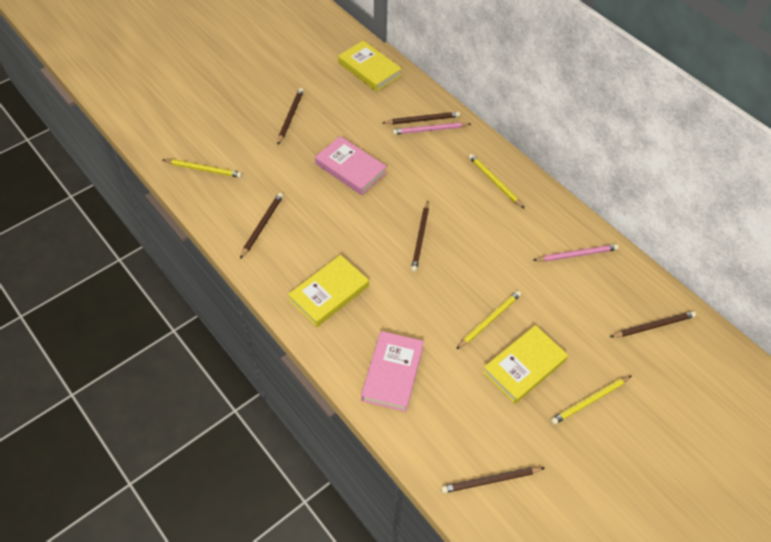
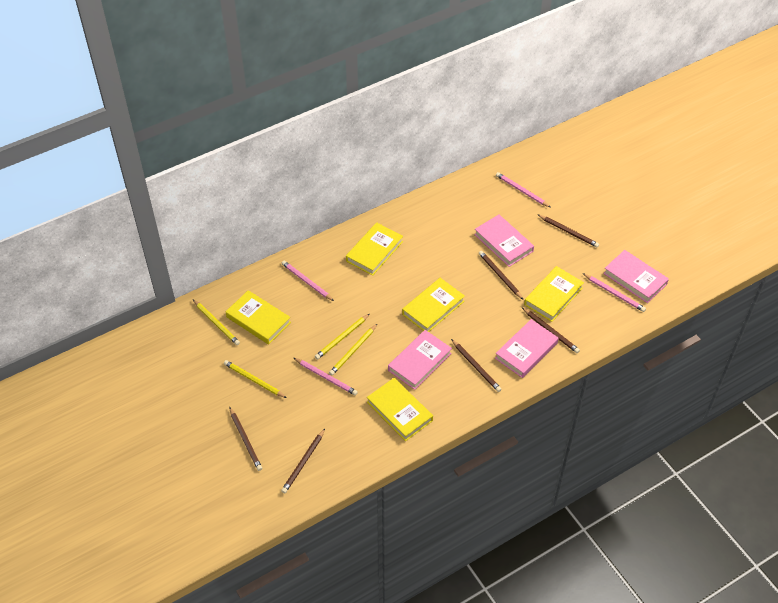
pink book: 2 -> 4
pink pencil: 2 -> 4
yellow book: 3 -> 5

